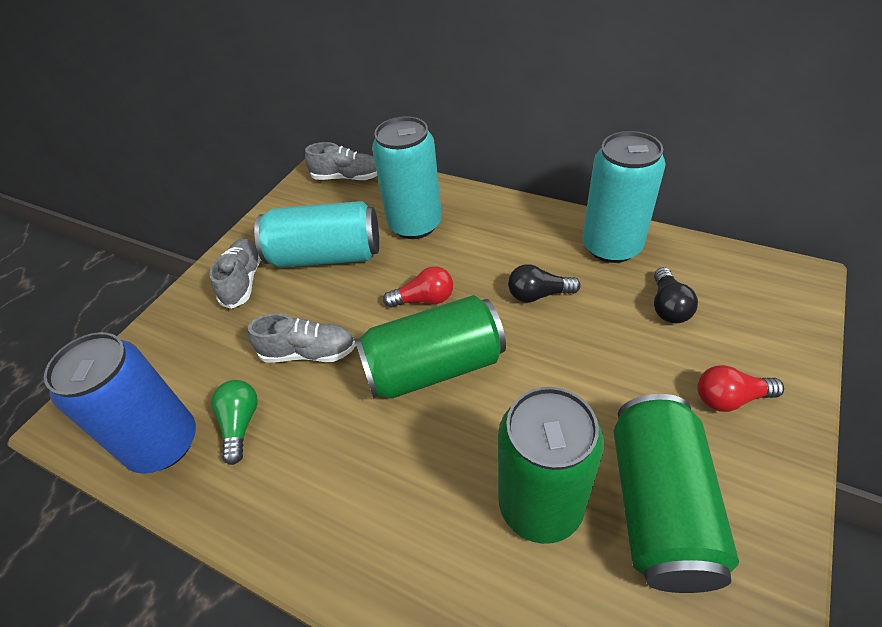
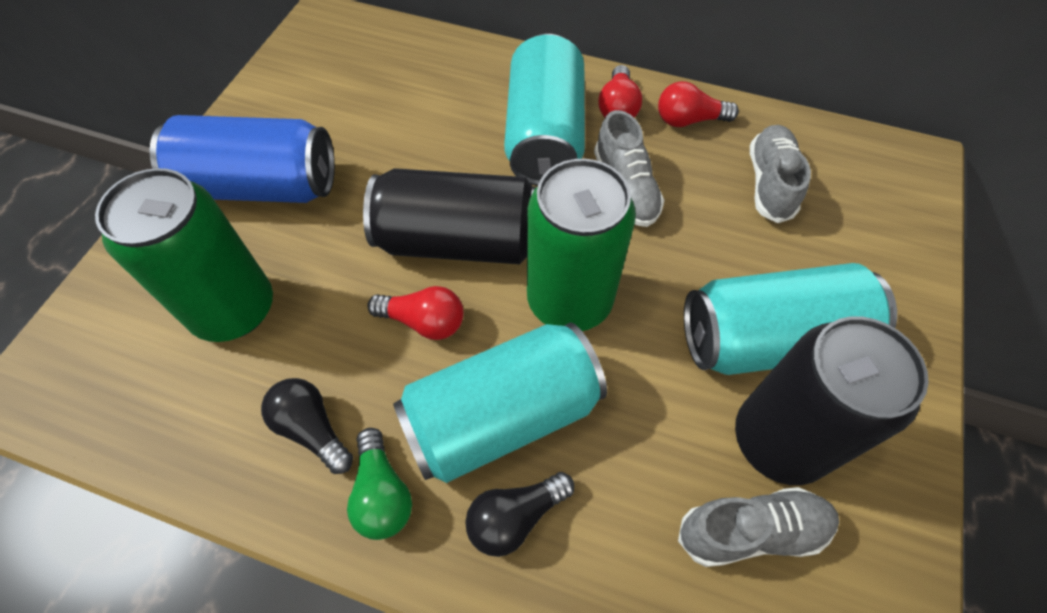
black can: 0 -> 2
green can: 3 -> 2
red light bulb: 2 -> 3

